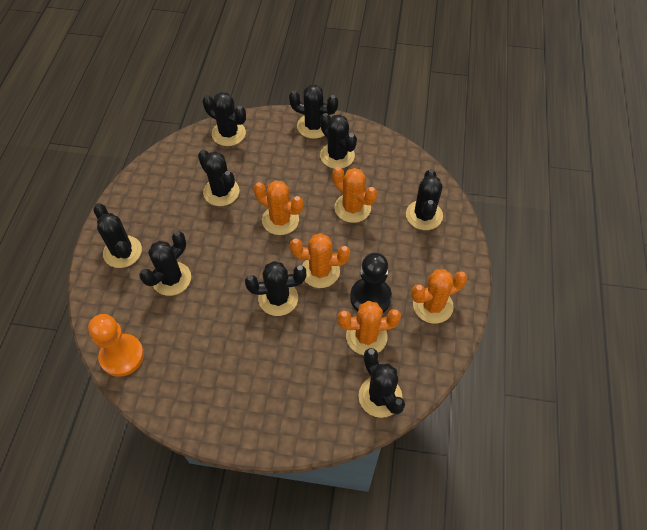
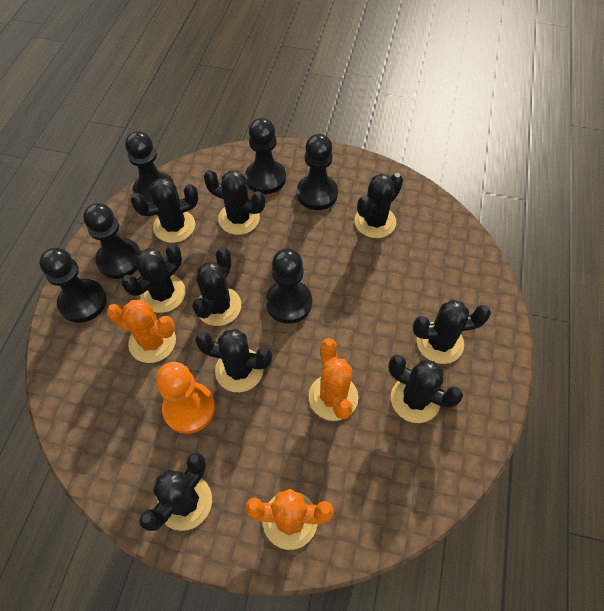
black pawn: 1 -> 6
orange cactus: 5 -> 3

